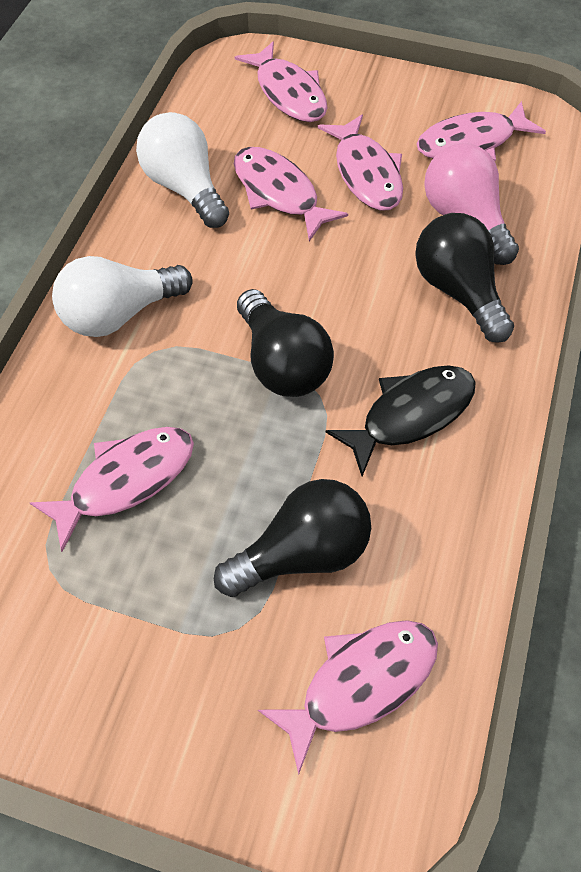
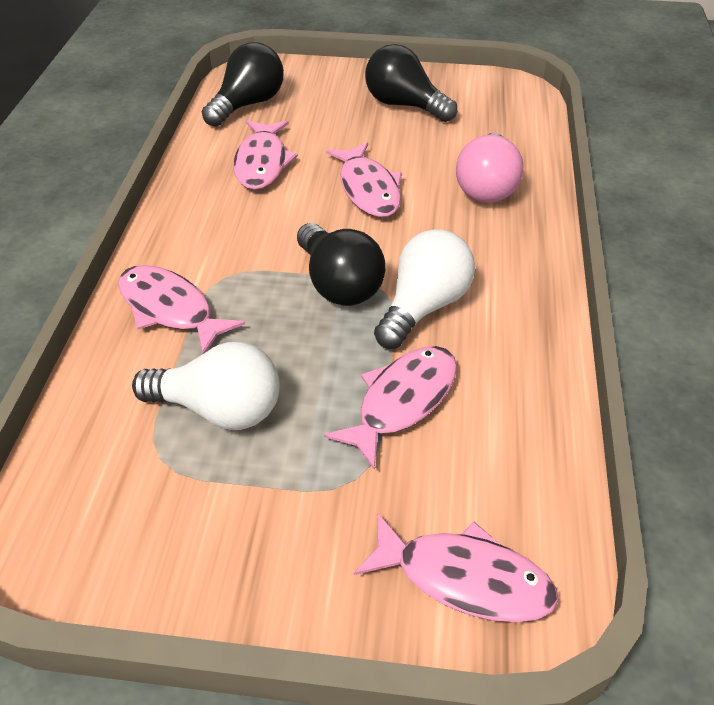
black fish: 1 -> 0
pink fish: 6 -> 5

